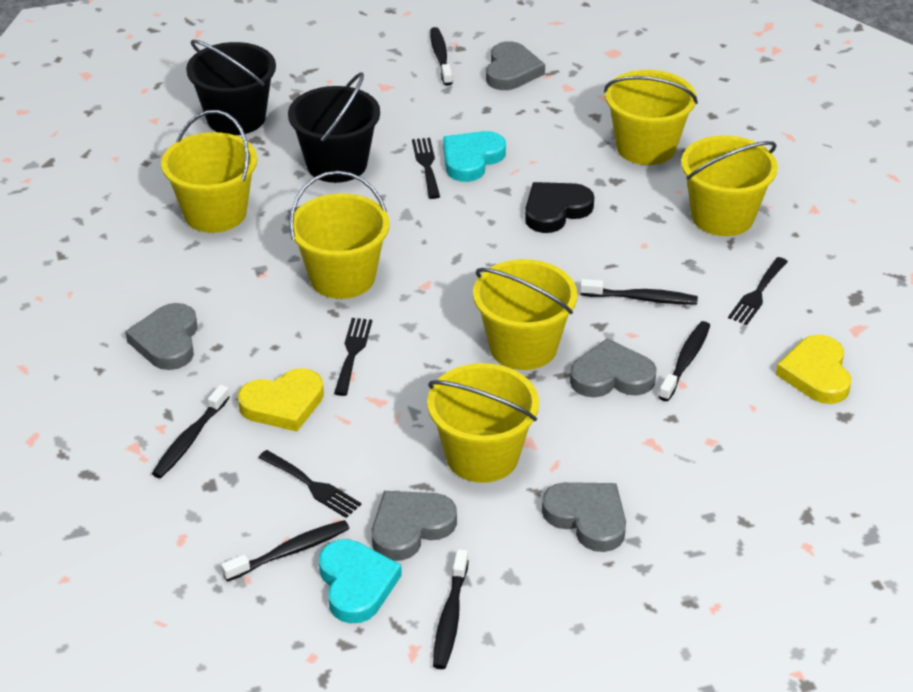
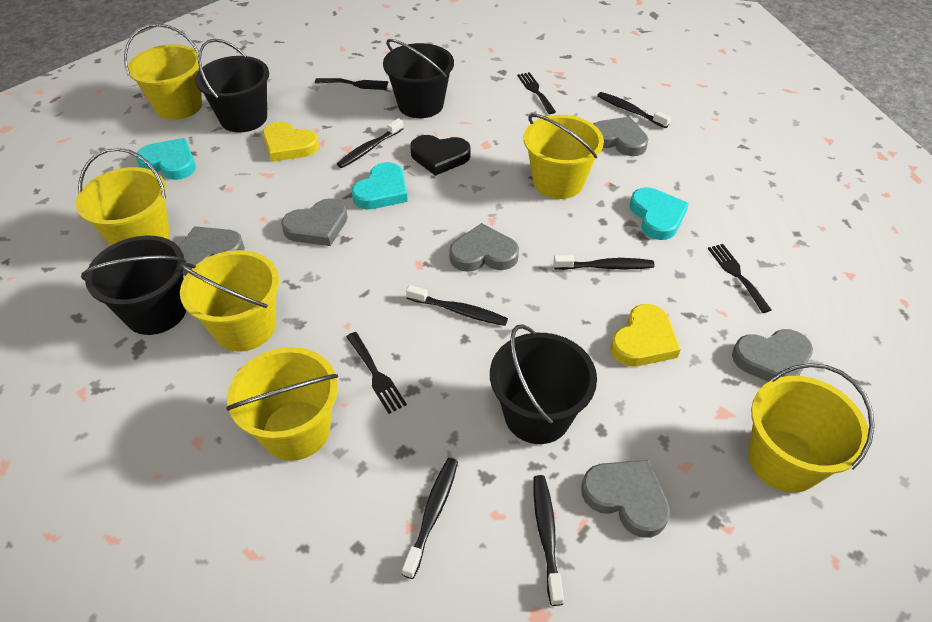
black bucket: 2 -> 4
grey heart: 5 -> 6
turquoise heart: 2 -> 3

